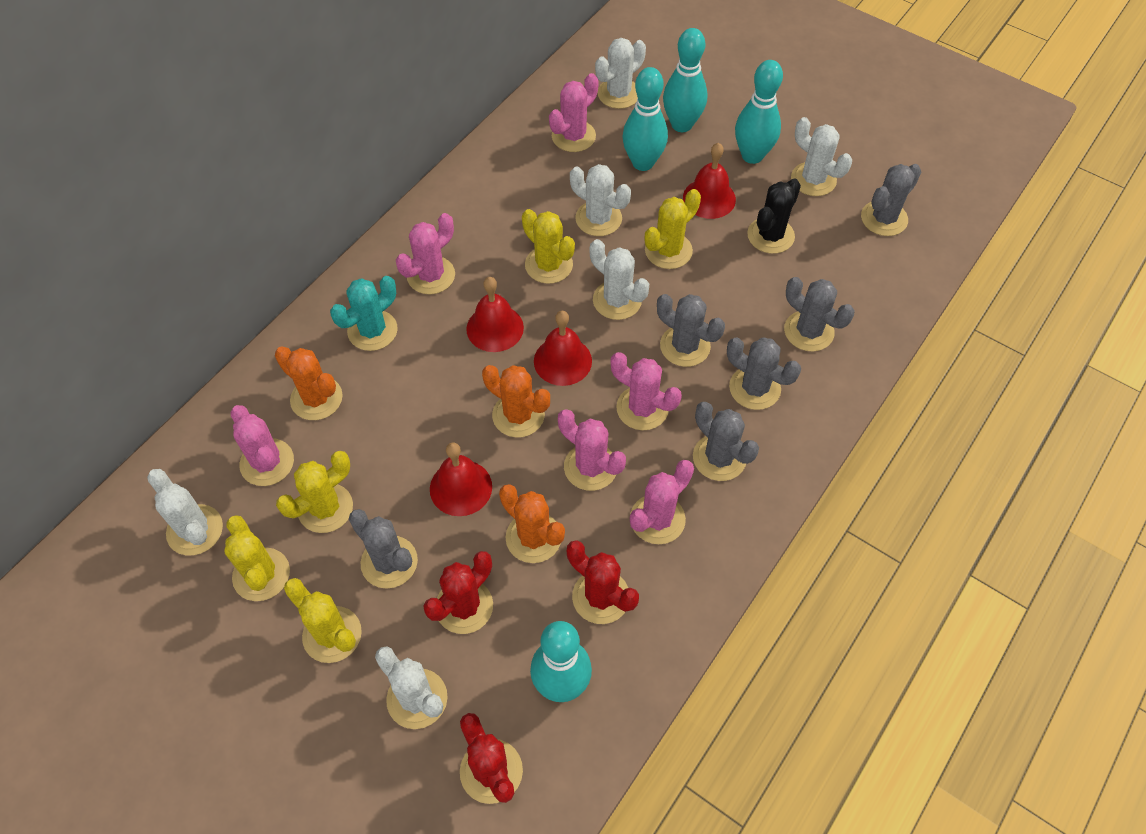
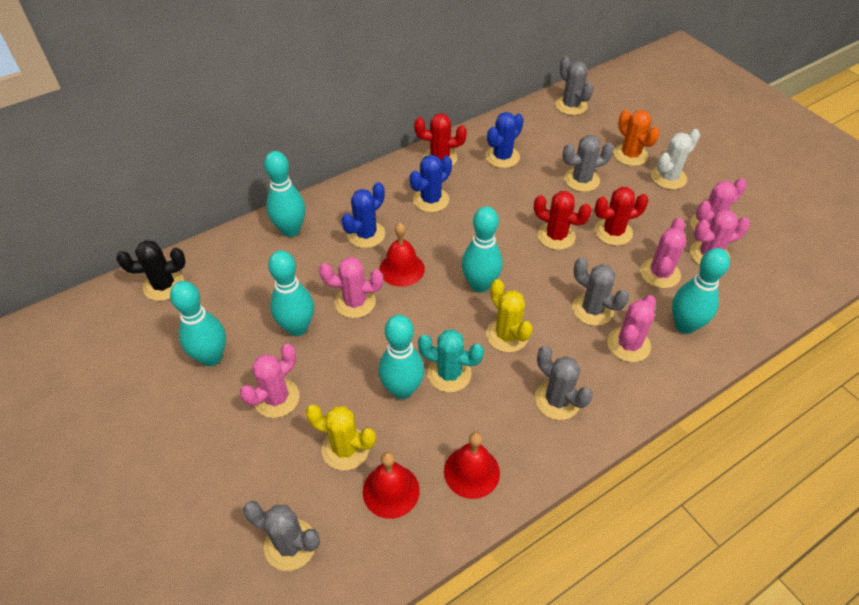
blue cactus: 0 -> 3
grey cactus: 6 -> 5
orange cactus: 3 -> 1
red bell: 4 -> 3
turquoise bowling pin: 4 -> 6
white cactus: 6 -> 1
yellow cactus: 5 -> 2

